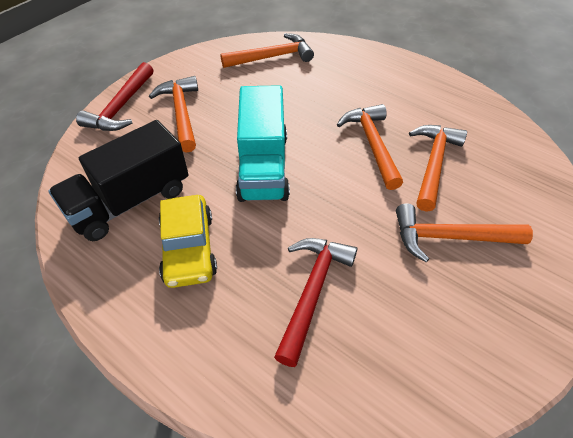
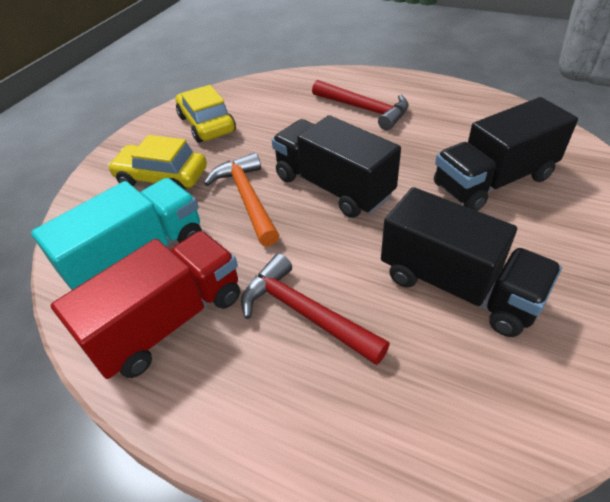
black truck: 1 -> 3
orange hammer: 5 -> 1
red truck: 0 -> 1
yellow car: 1 -> 2

